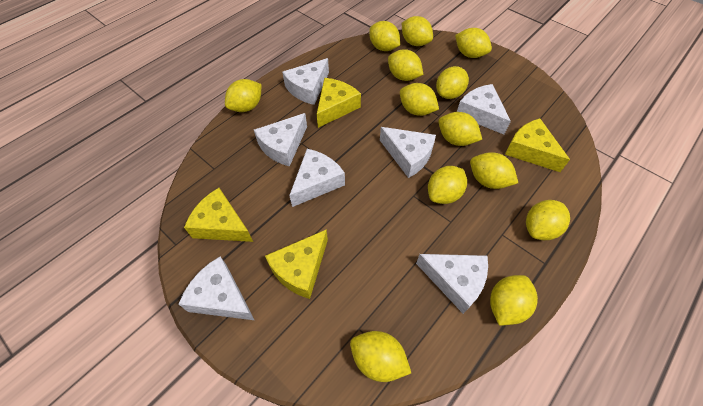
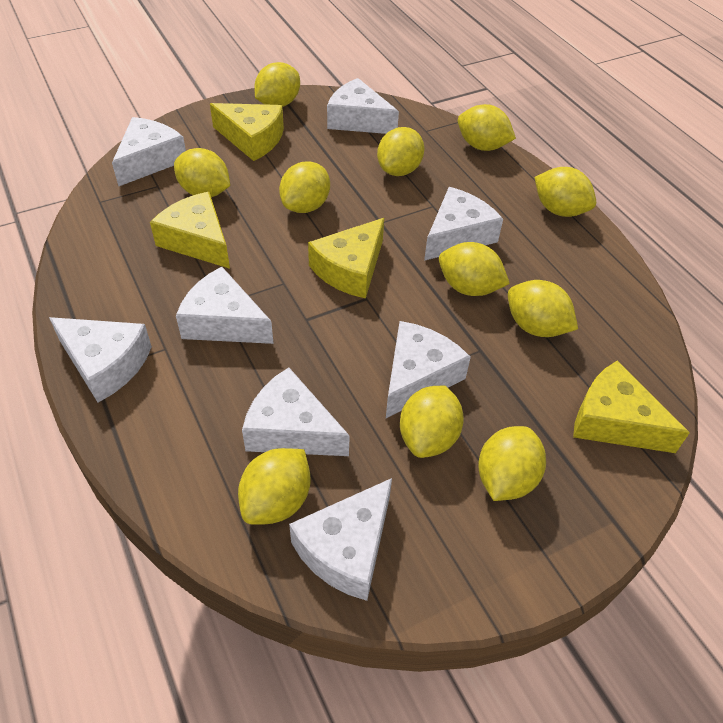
white cheese: 7 -> 8
yellow lemon: 13 -> 11

